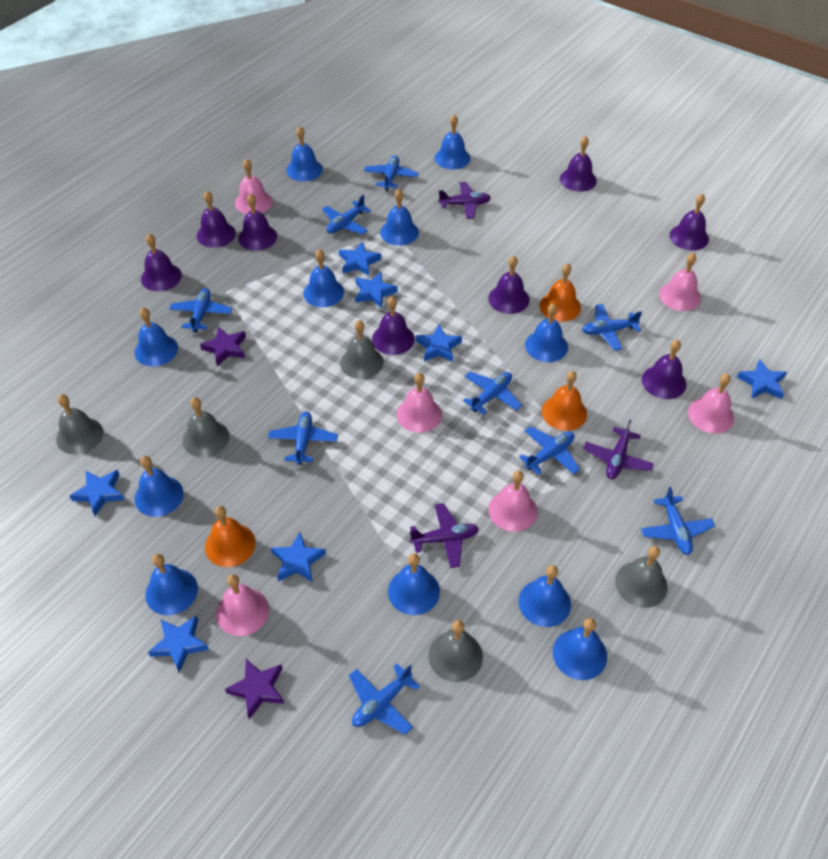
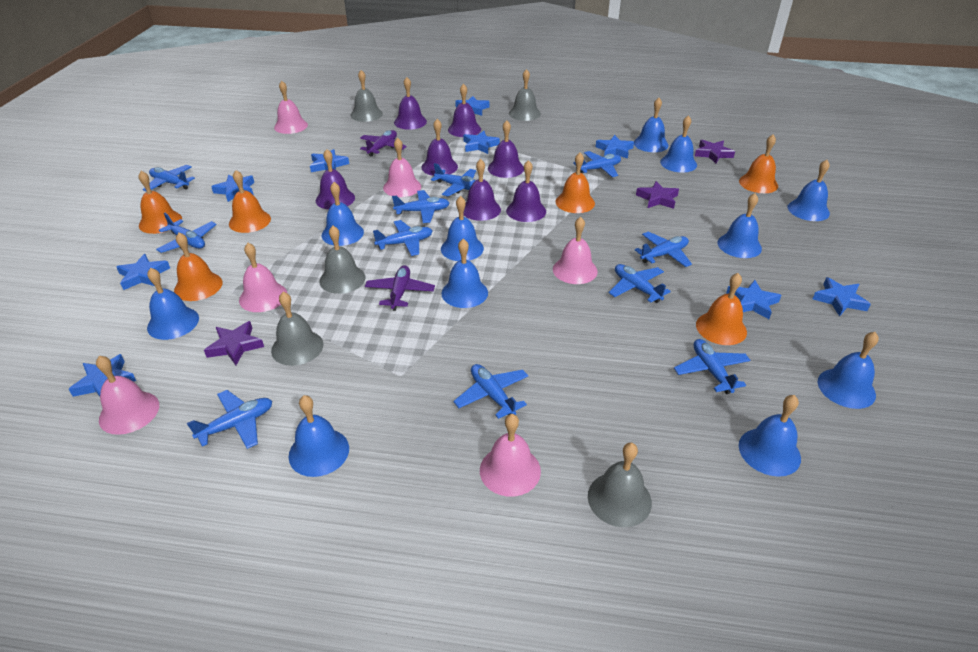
blue plane: 9 -> 11
blue star: 7 -> 9
orange bell: 3 -> 6
purple bell: 8 -> 7
purple plane: 3 -> 2
purple star: 2 -> 3

